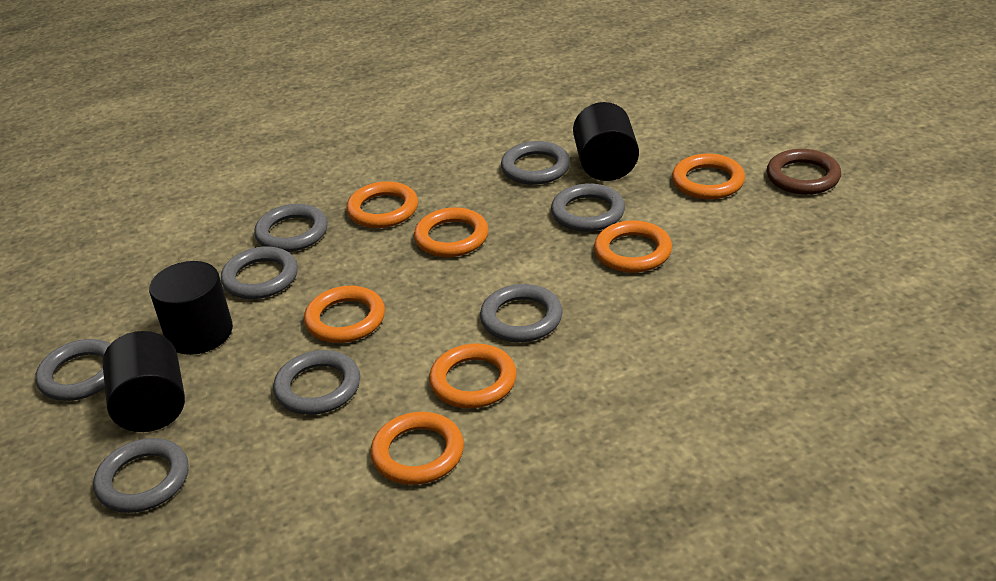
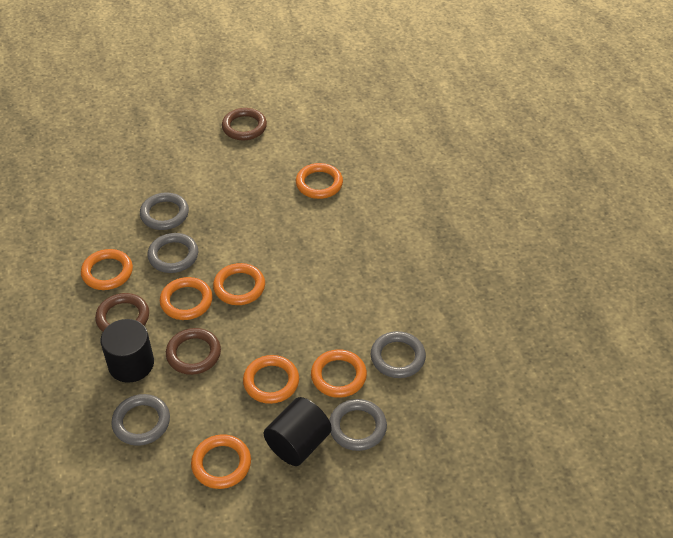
black cylinder: 3 -> 2
brown ring: 1 -> 3
grey ring: 8 -> 5

